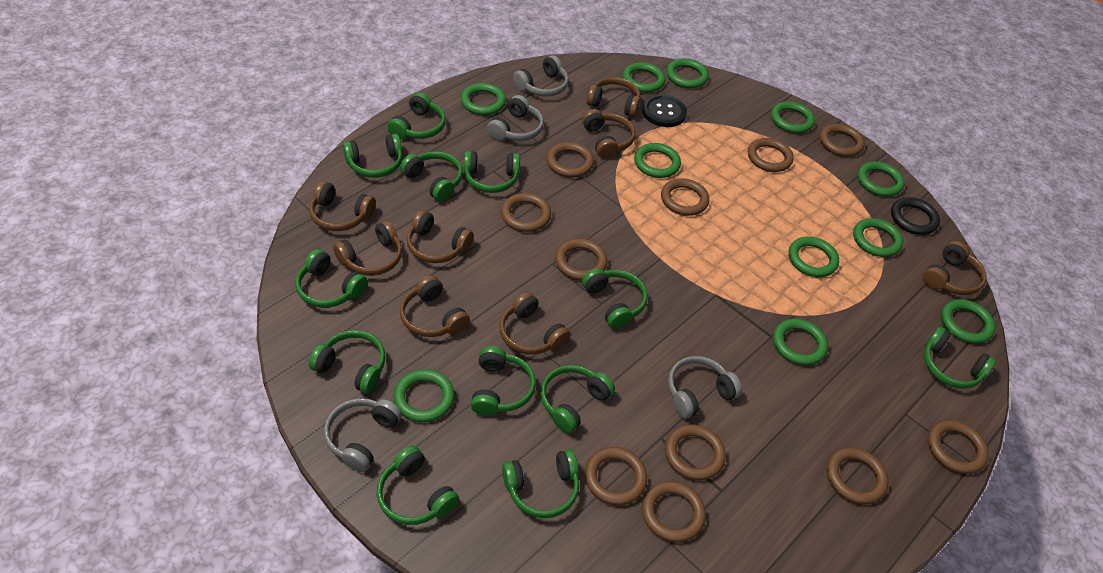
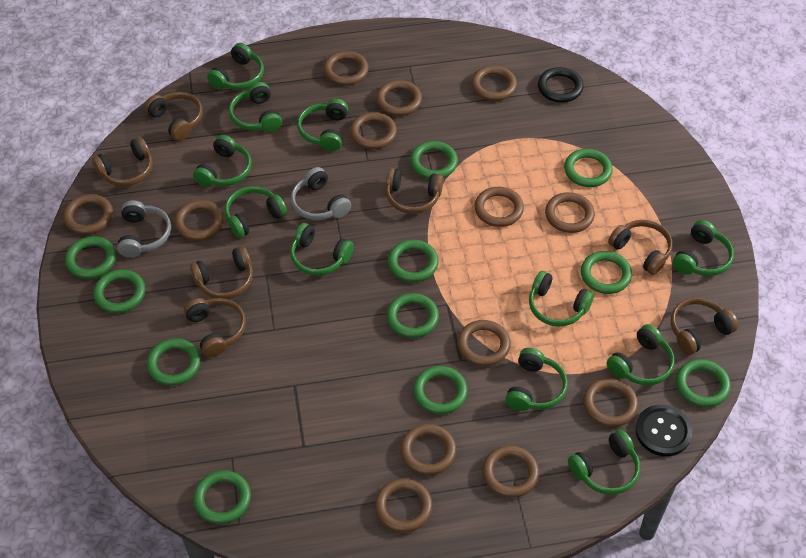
brown headphones: 8 -> 7
brown ring: 11 -> 13
green headphones: 12 -> 11
grey headphones: 4 -> 2

